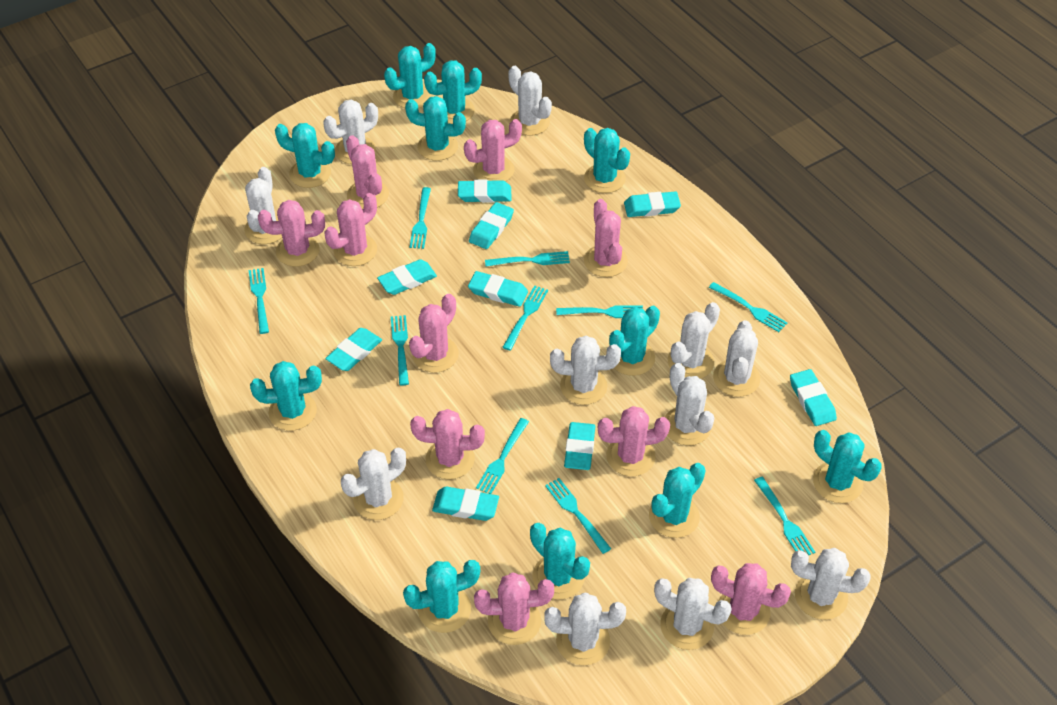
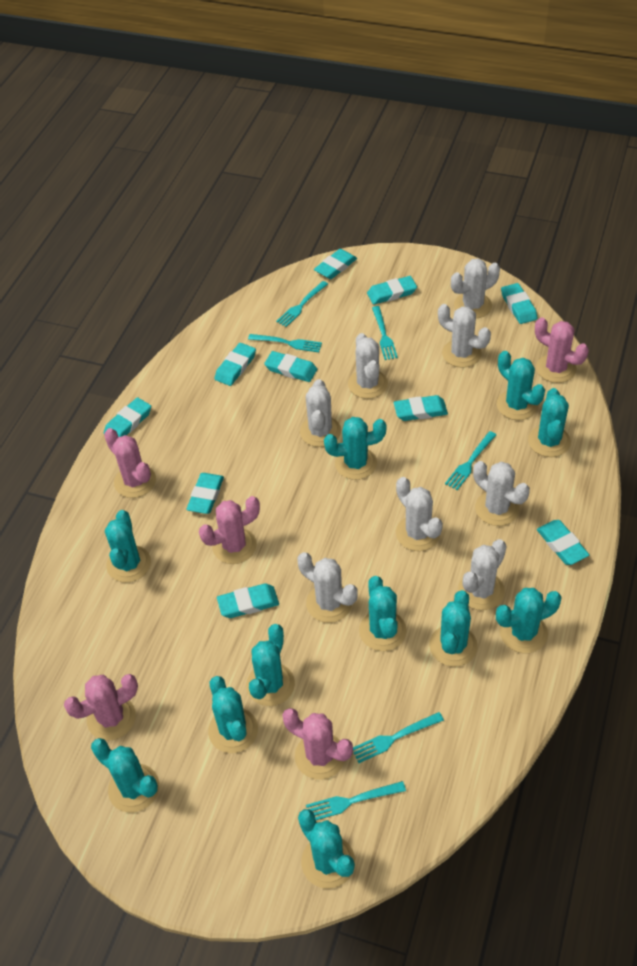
pink cactus: 10 -> 5
turquoise eraser: 9 -> 10
turquoise fork: 10 -> 6
white cactus: 11 -> 8

